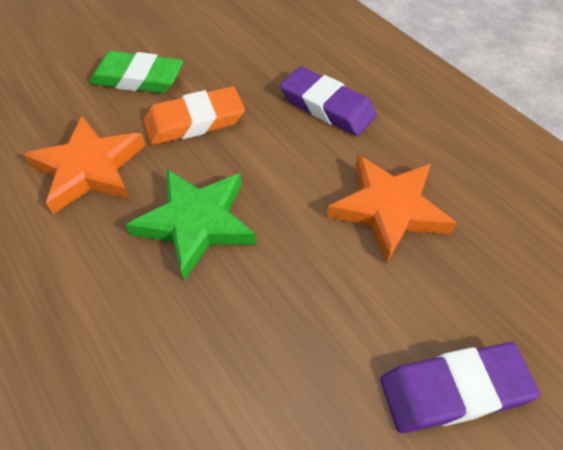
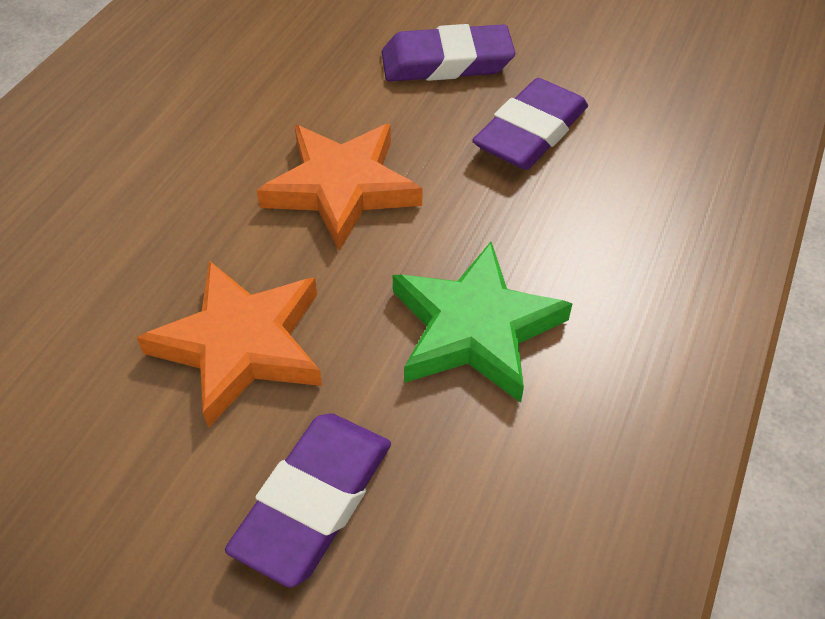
green eraser: 1 -> 0
orange eraser: 1 -> 0
purple eraser: 2 -> 3

